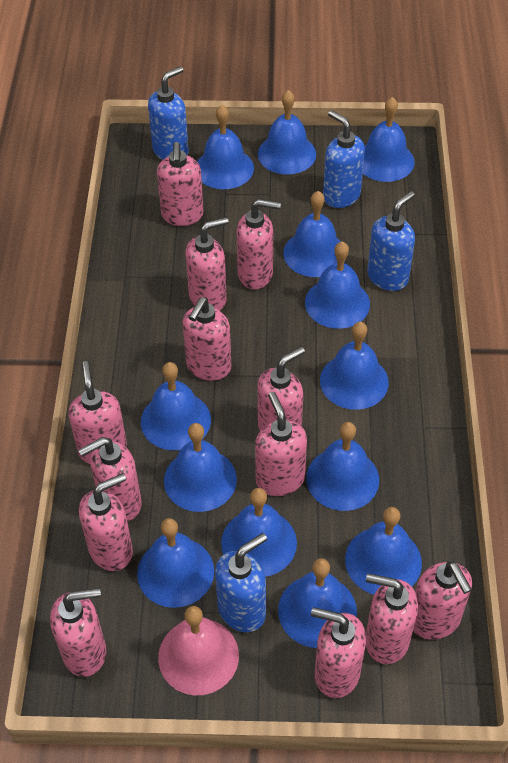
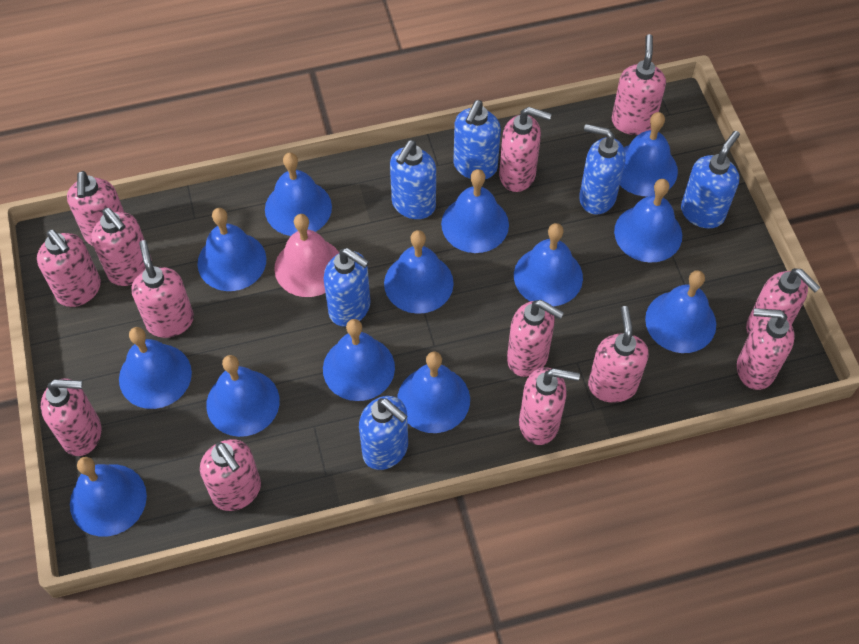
blue soap dispenser: 4 -> 6

